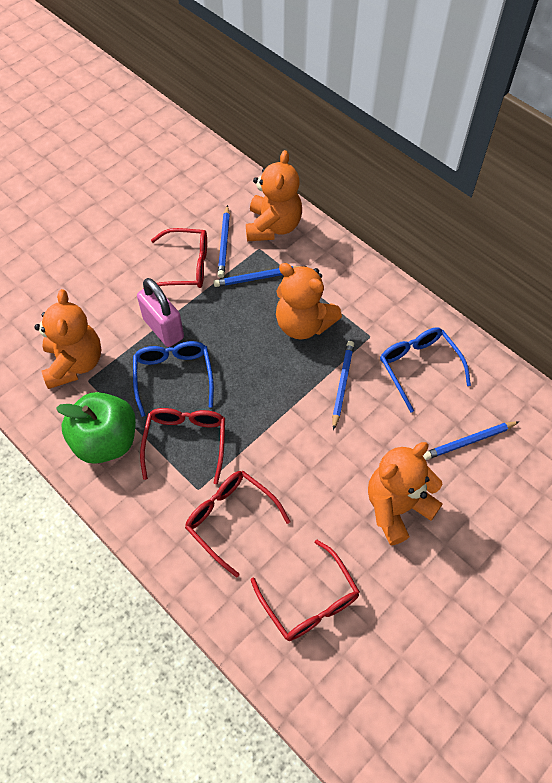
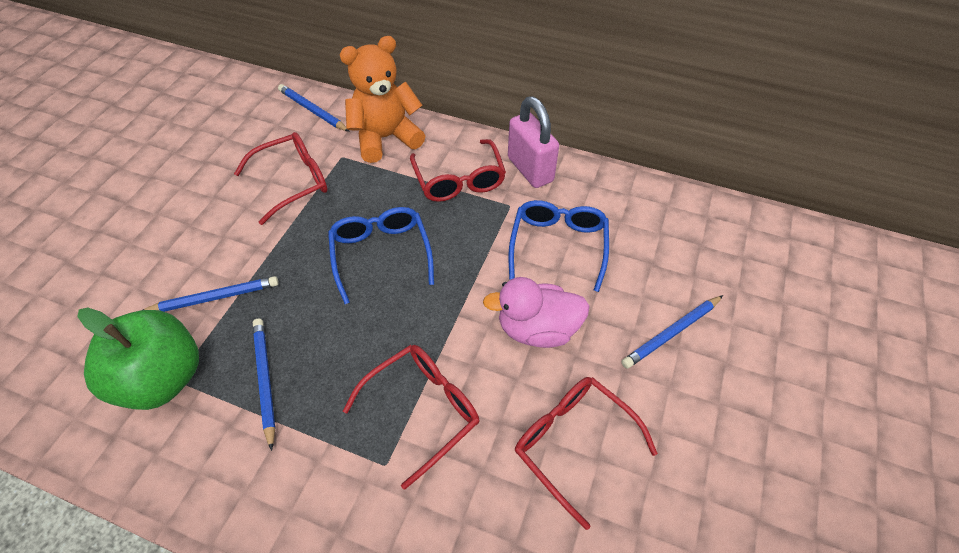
orange teddy bear: 4 -> 1
pink duck: 0 -> 1

